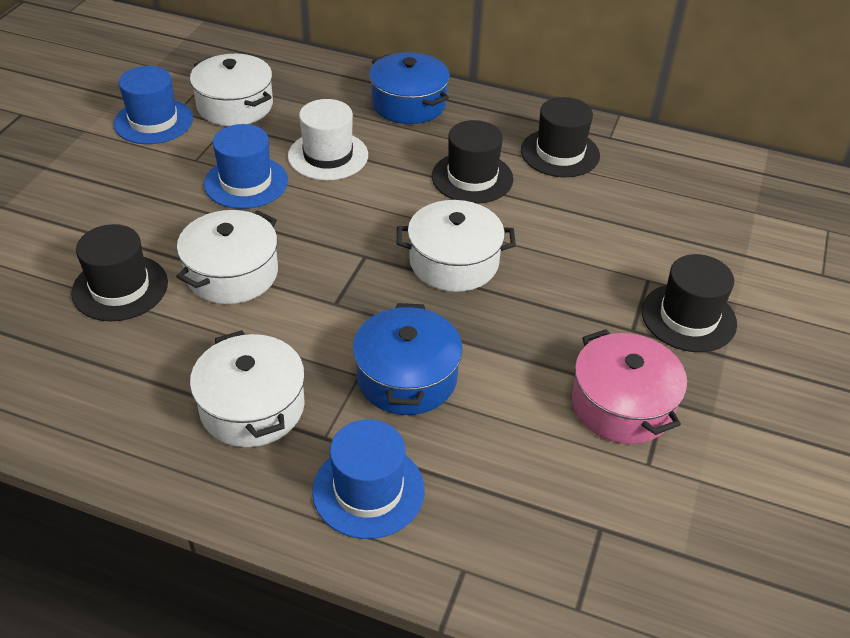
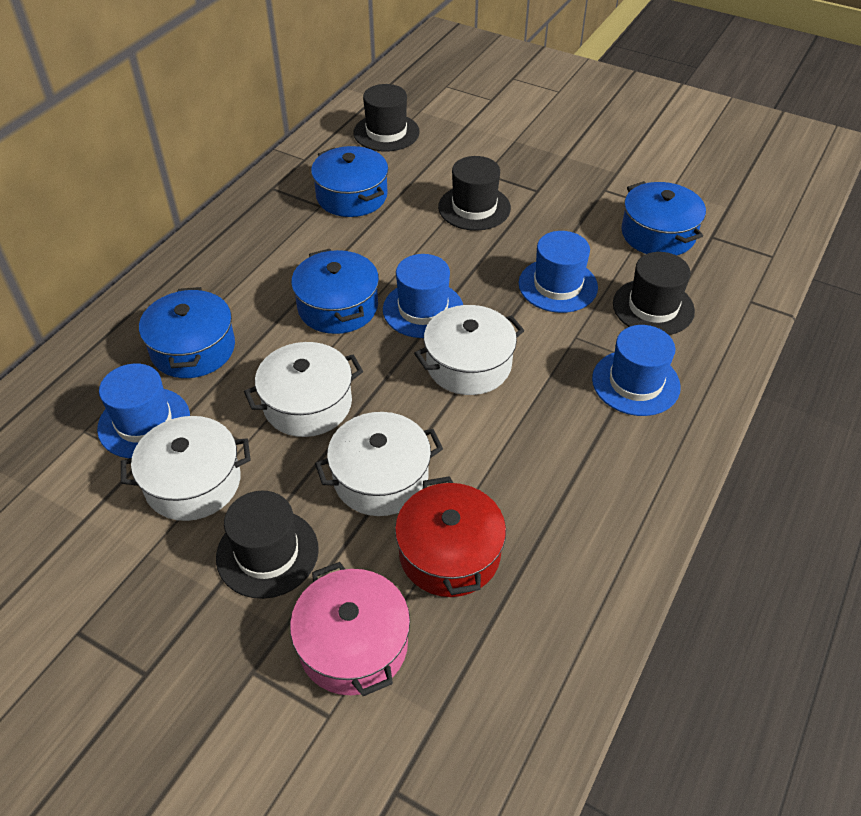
blue hat: 3 -> 4
blue pot: 2 -> 4
red pot: 0 -> 1
white hat: 1 -> 0

